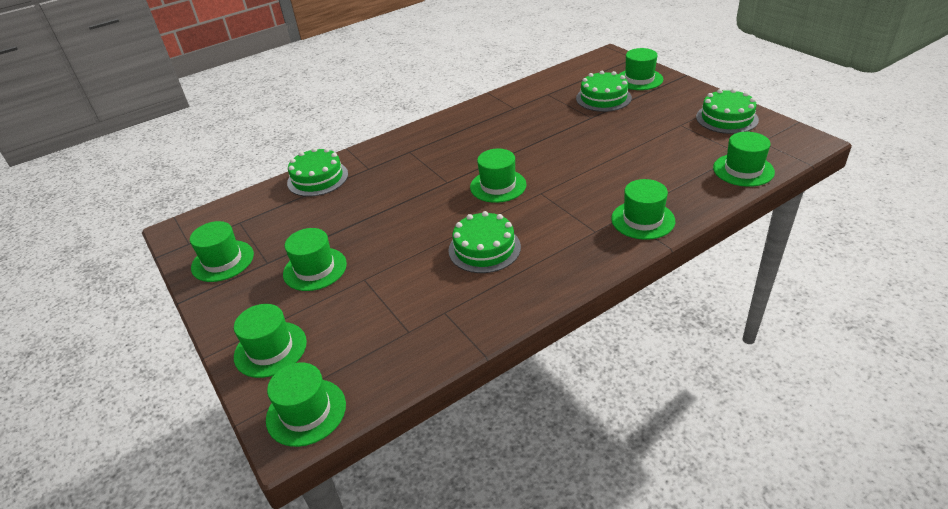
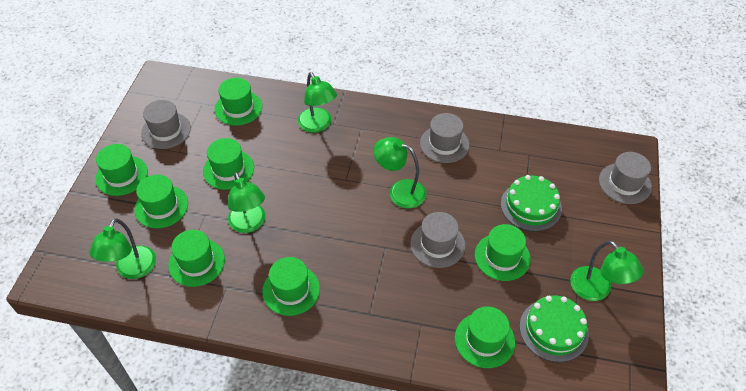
green cake: 4 -> 2
green lamp: 0 -> 5
grey hat: 0 -> 4

